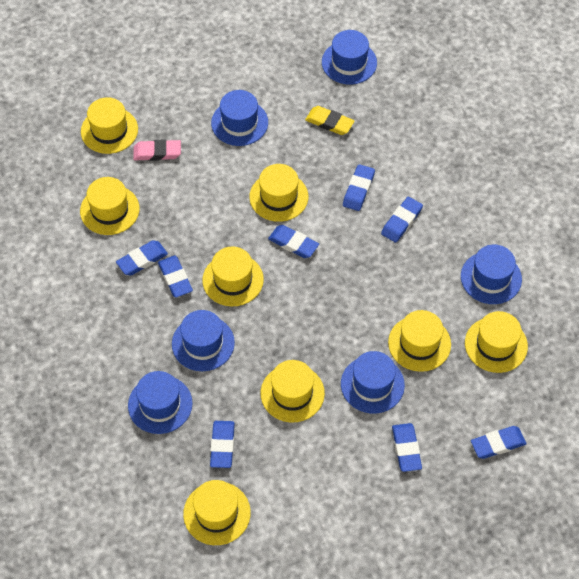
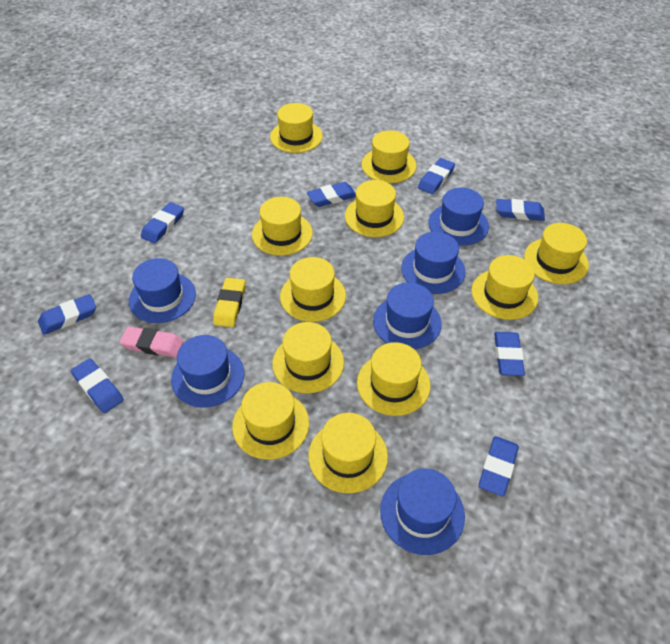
yellow hat: 8 -> 11

